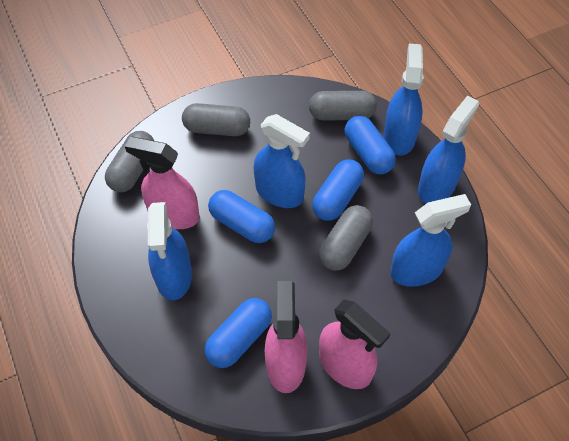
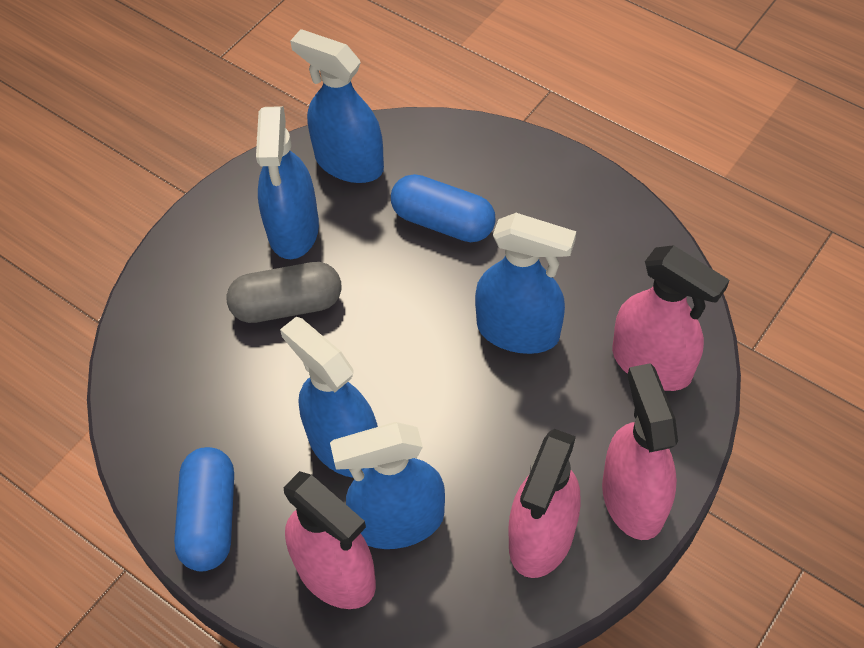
blue capsule: 4 -> 2
grey capsule: 4 -> 1
pink spray bottle: 3 -> 4

